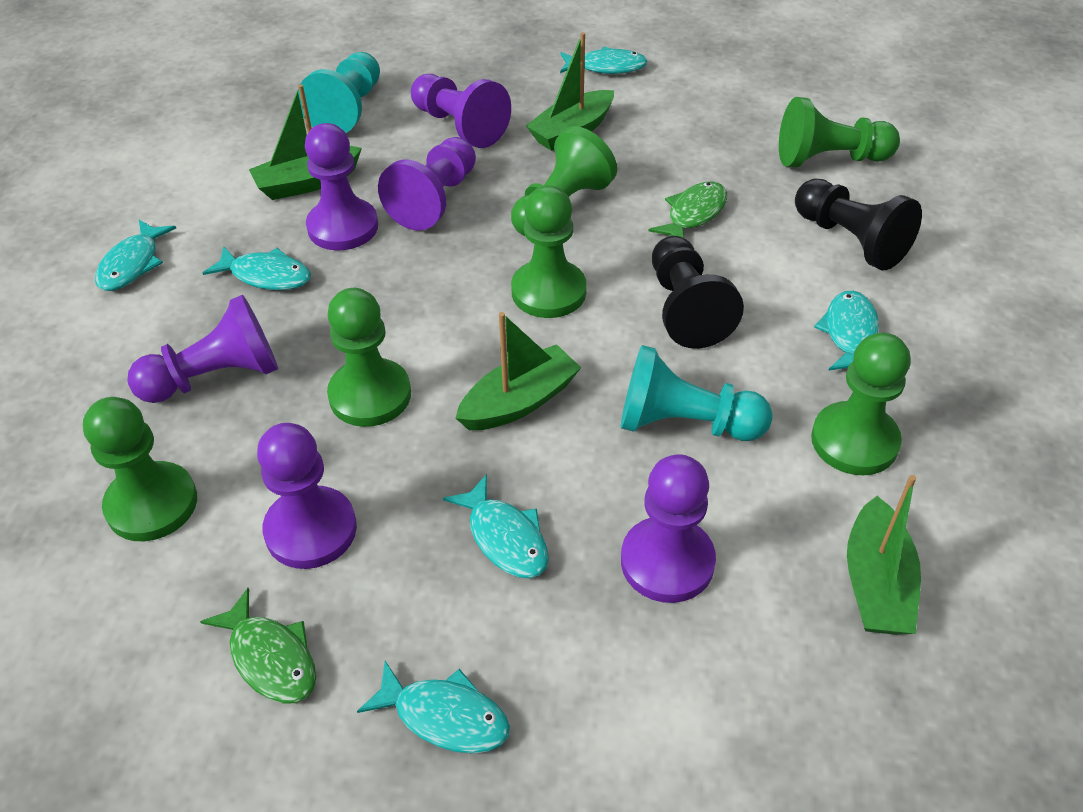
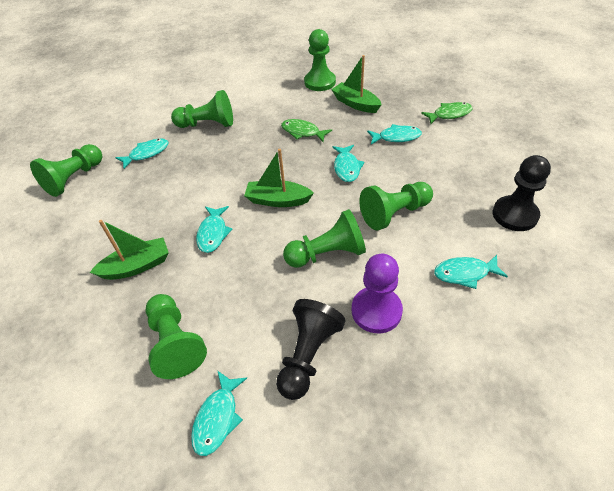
green boat: 4 -> 3
purple pawn: 6 -> 1
turquoise pawn: 2 -> 0

